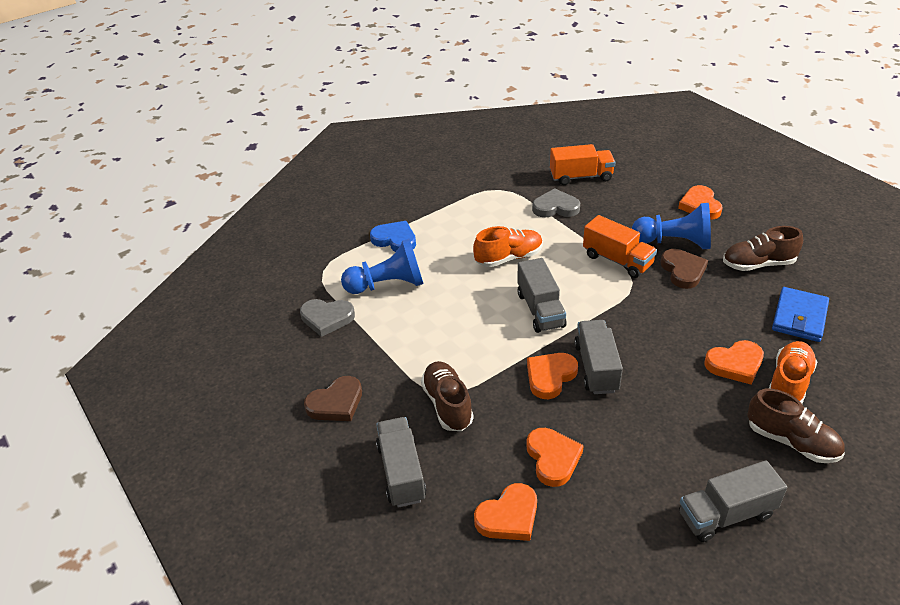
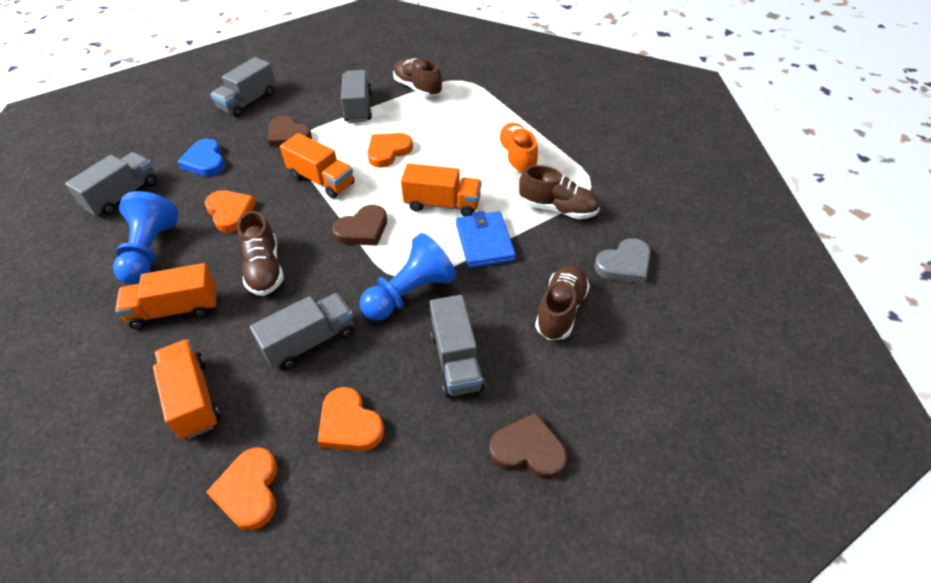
brown heart: 2 -> 3
brown shoe: 3 -> 4
grey heart: 2 -> 1
grey truck: 4 -> 5
orange heart: 5 -> 4
orange shoe: 2 -> 1
orange truck: 2 -> 4

